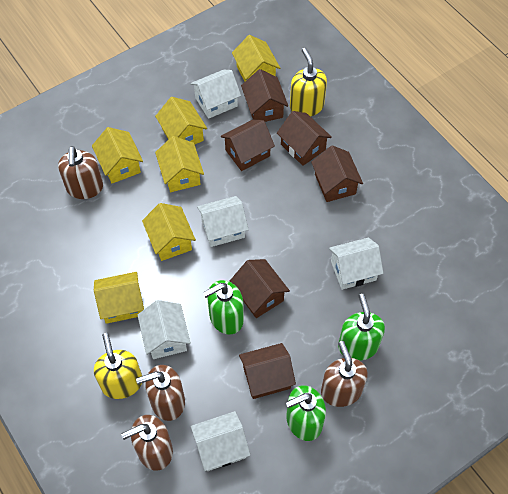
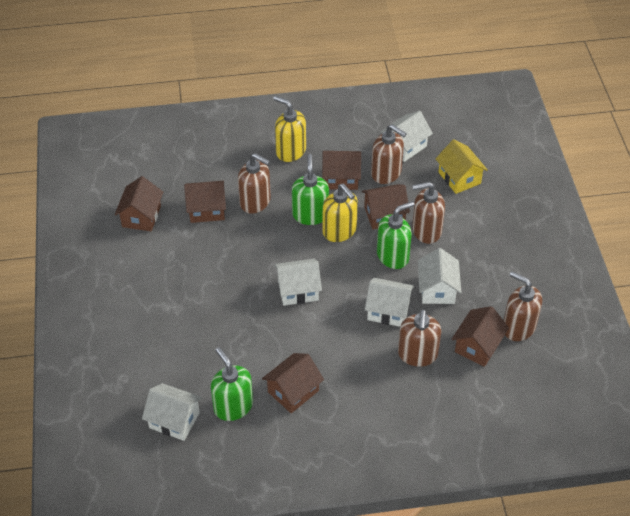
brown soap dispenser: 4 -> 5
yellow house: 6 -> 1

